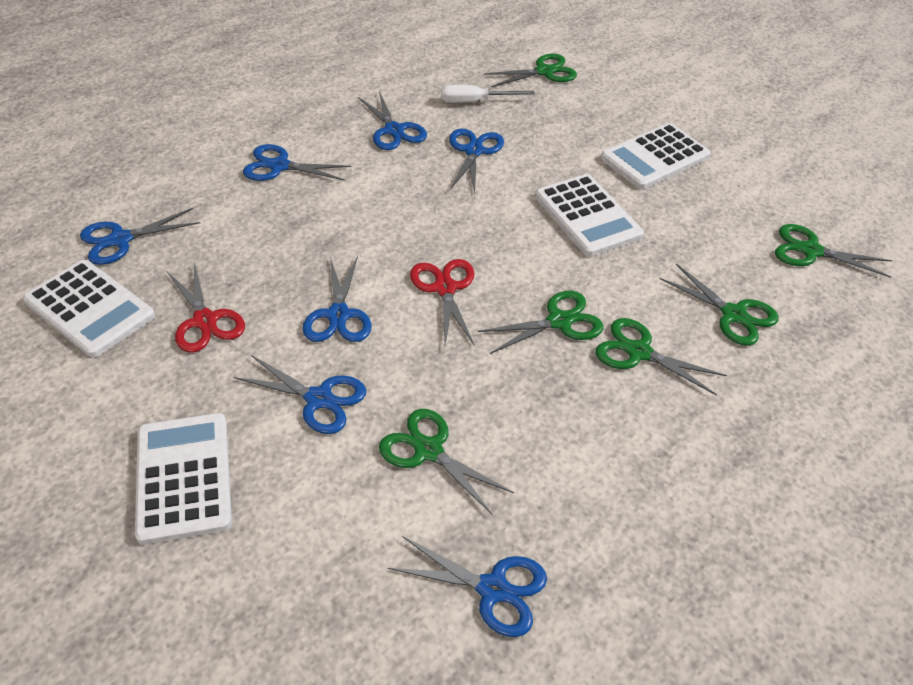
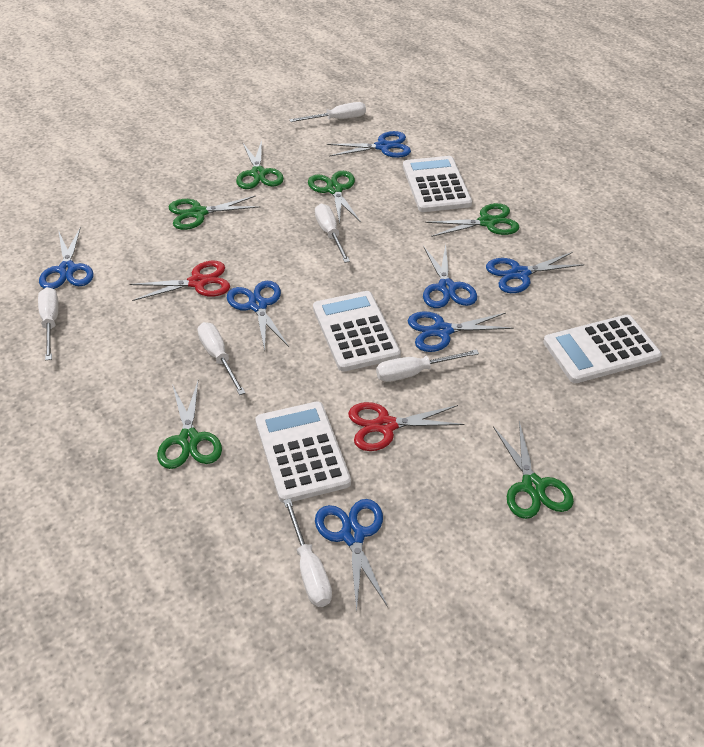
white screwdriver: 1 -> 6

